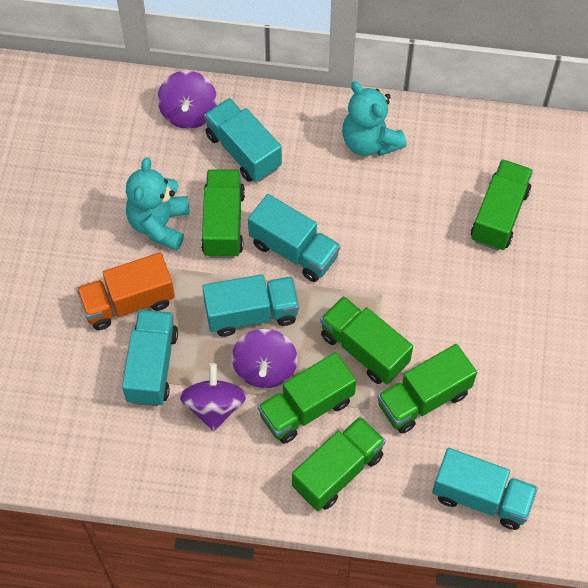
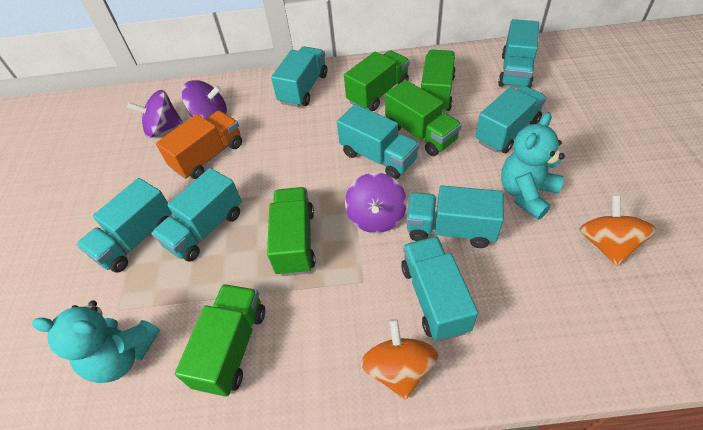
green truck: 6 -> 5
orange spinning top: 0 -> 2
turquoise truck: 5 -> 8

